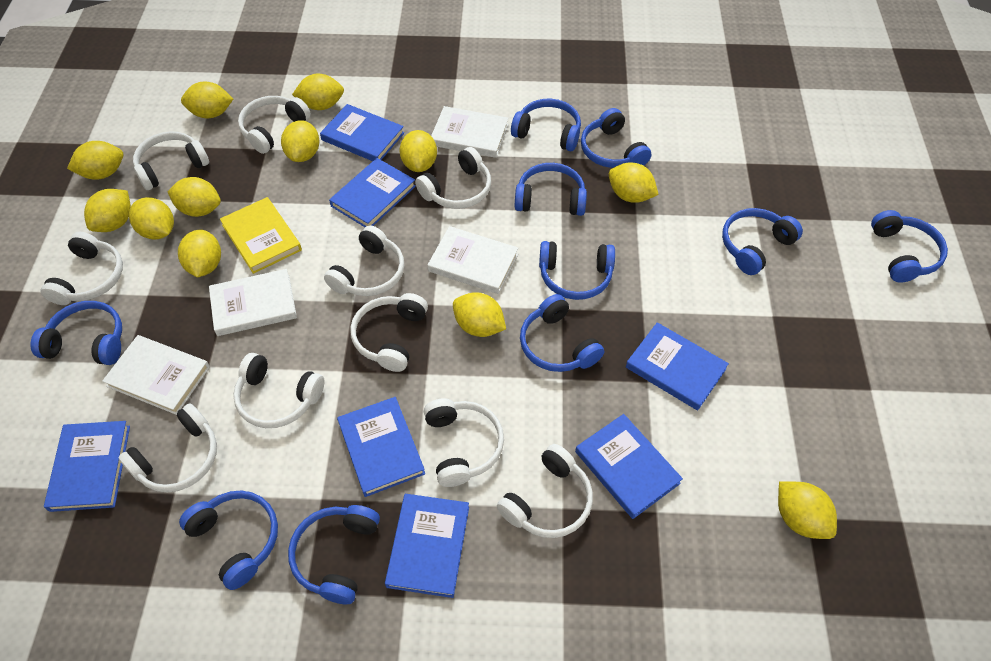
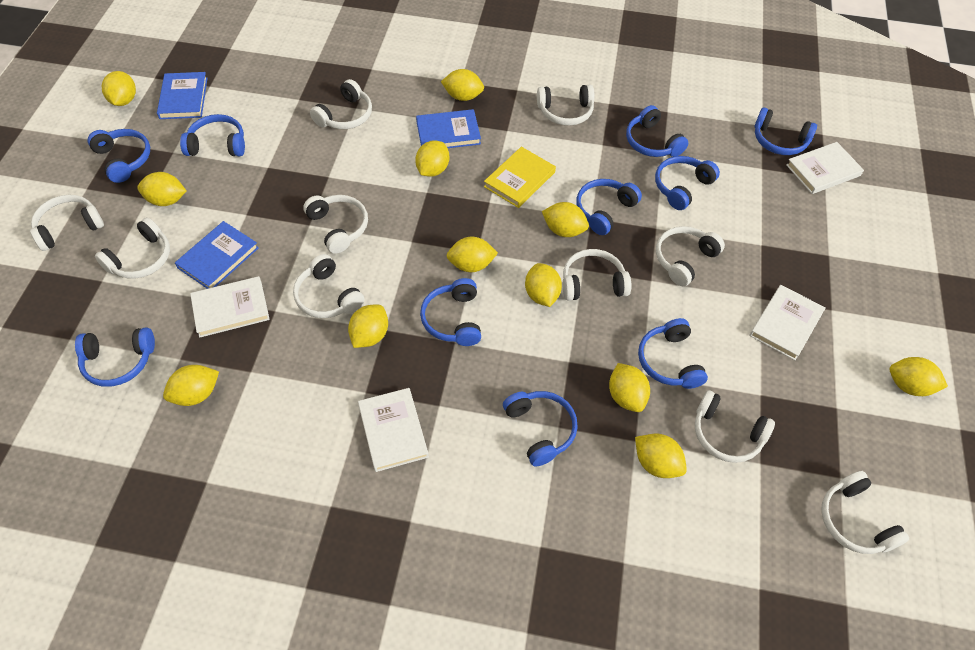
blue book: 7 -> 3

